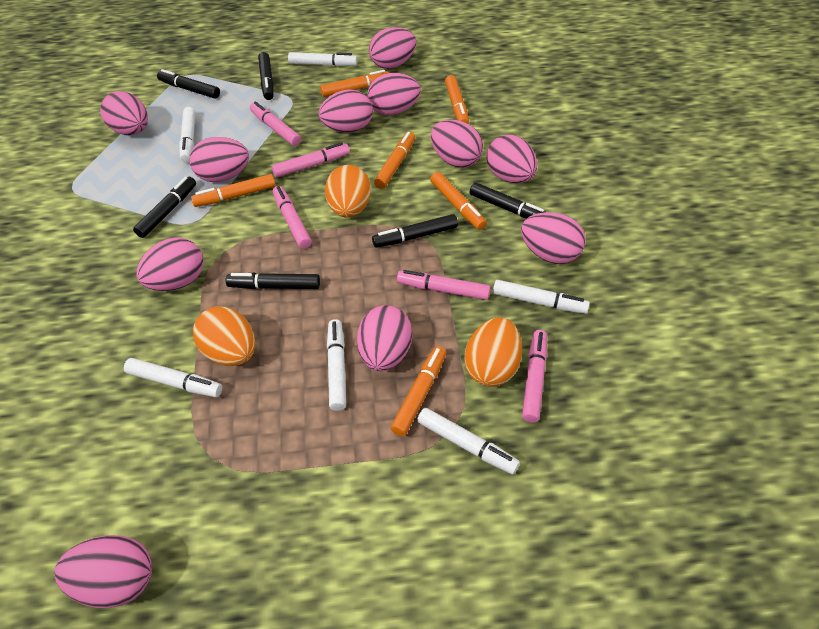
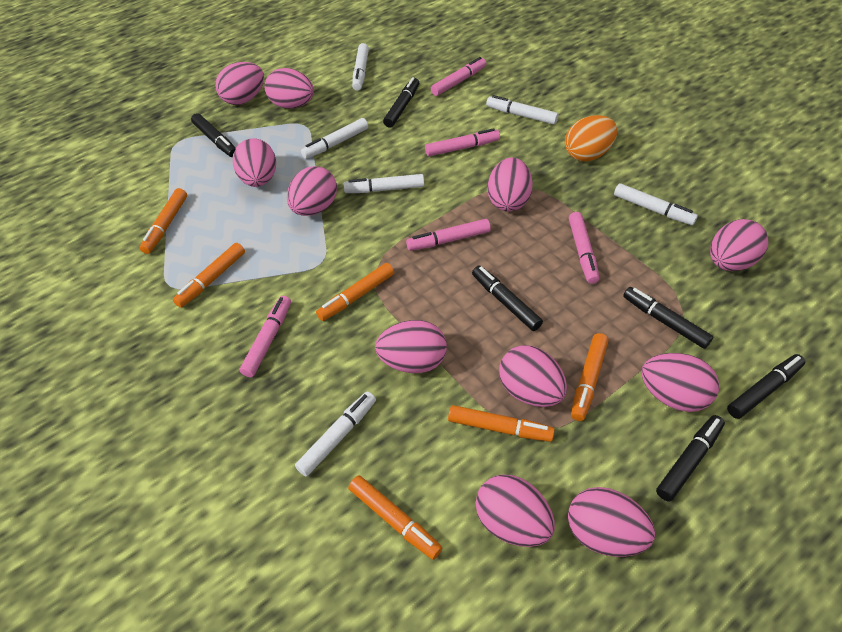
orange egg: 3 -> 1

